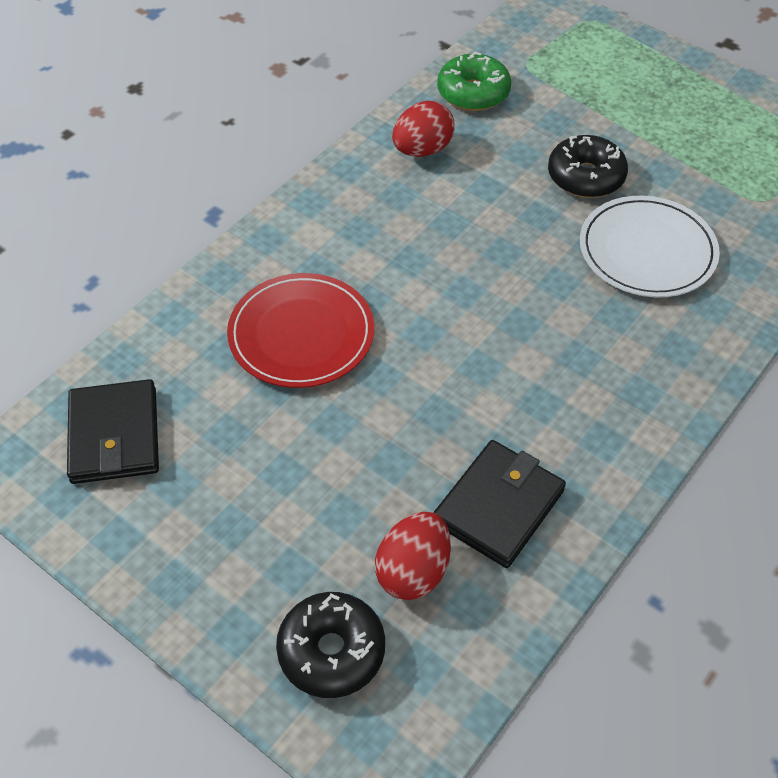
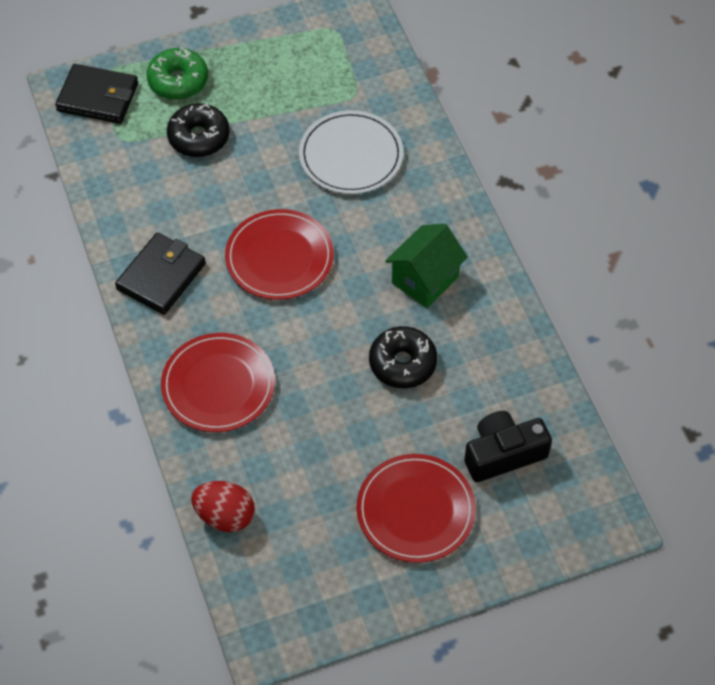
black camera: 0 -> 1
green house: 0 -> 1
red egg: 2 -> 1
red plate: 1 -> 3

